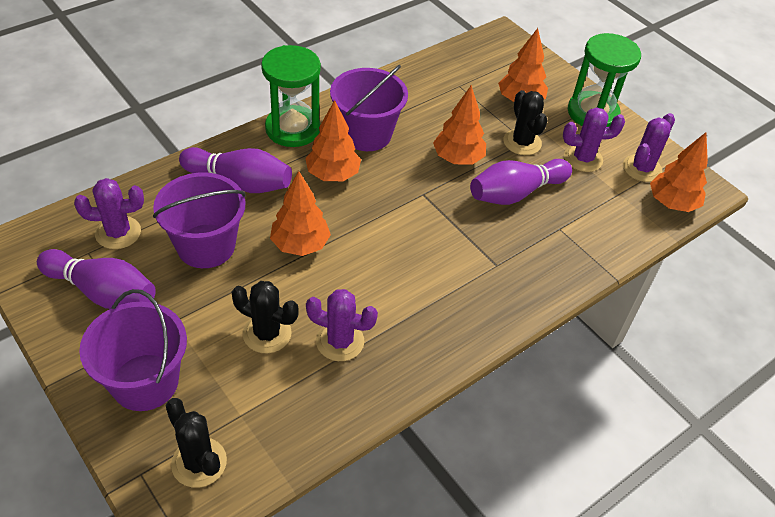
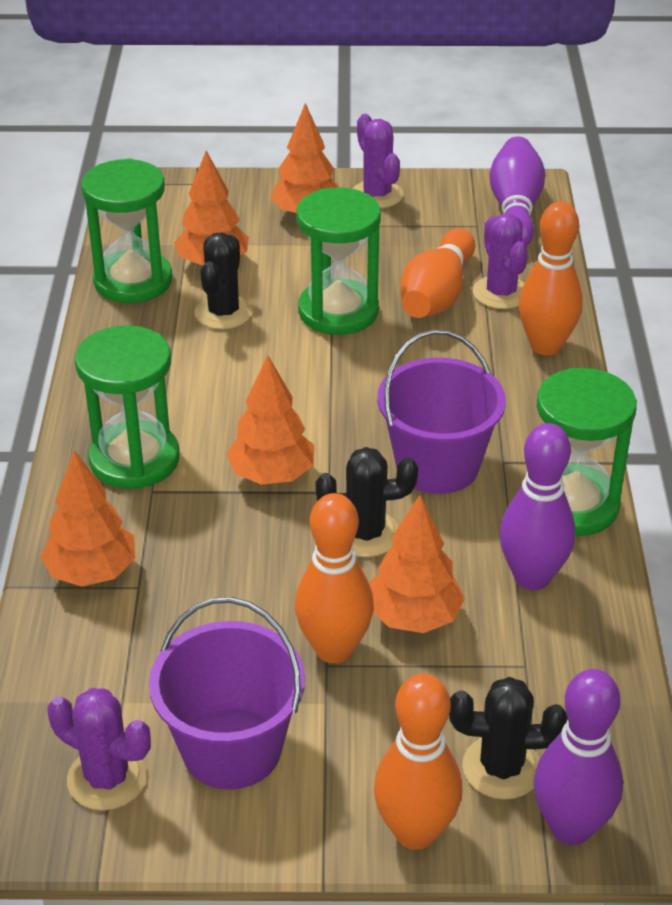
green hourglass: 2 -> 4
orange bowling pin: 0 -> 4
purple bucket: 3 -> 2
purple cactus: 4 -> 3

